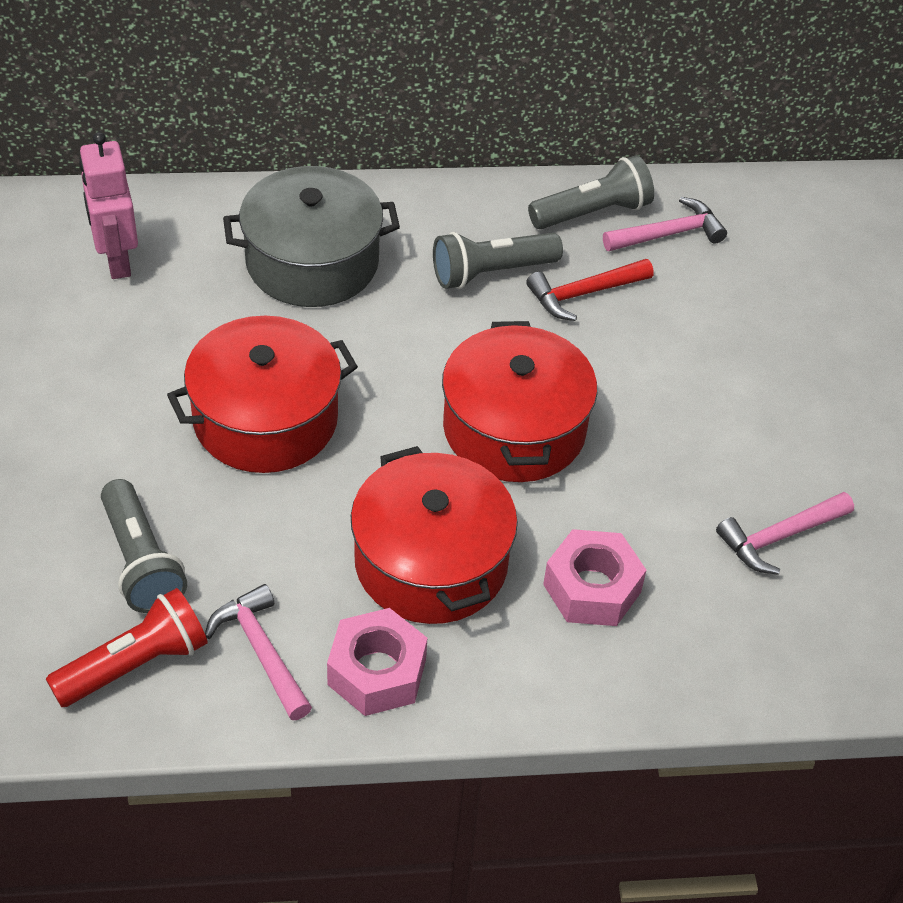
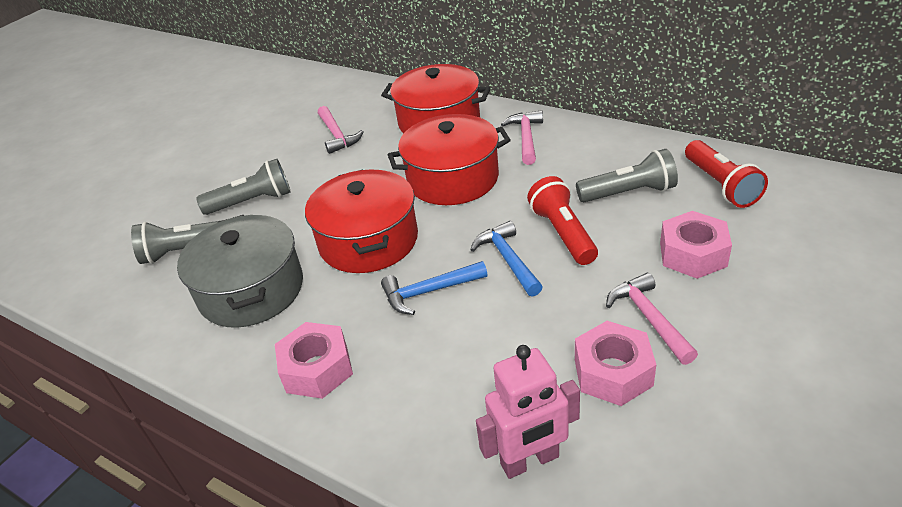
blue hammer: 0 -> 2
pink nut: 2 -> 3
red flashlight: 1 -> 2
red hammer: 1 -> 0

